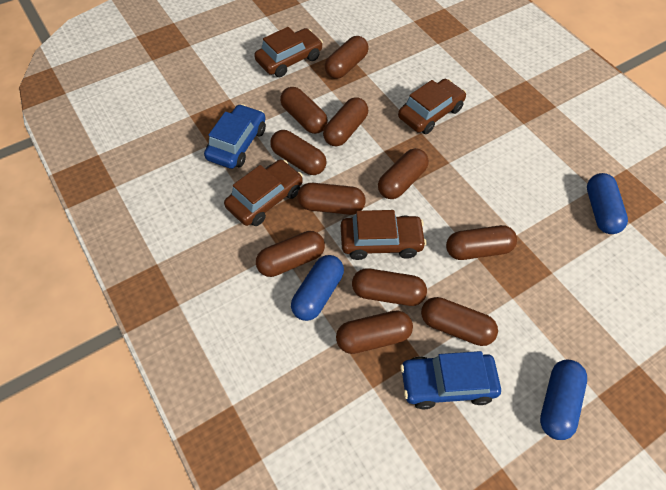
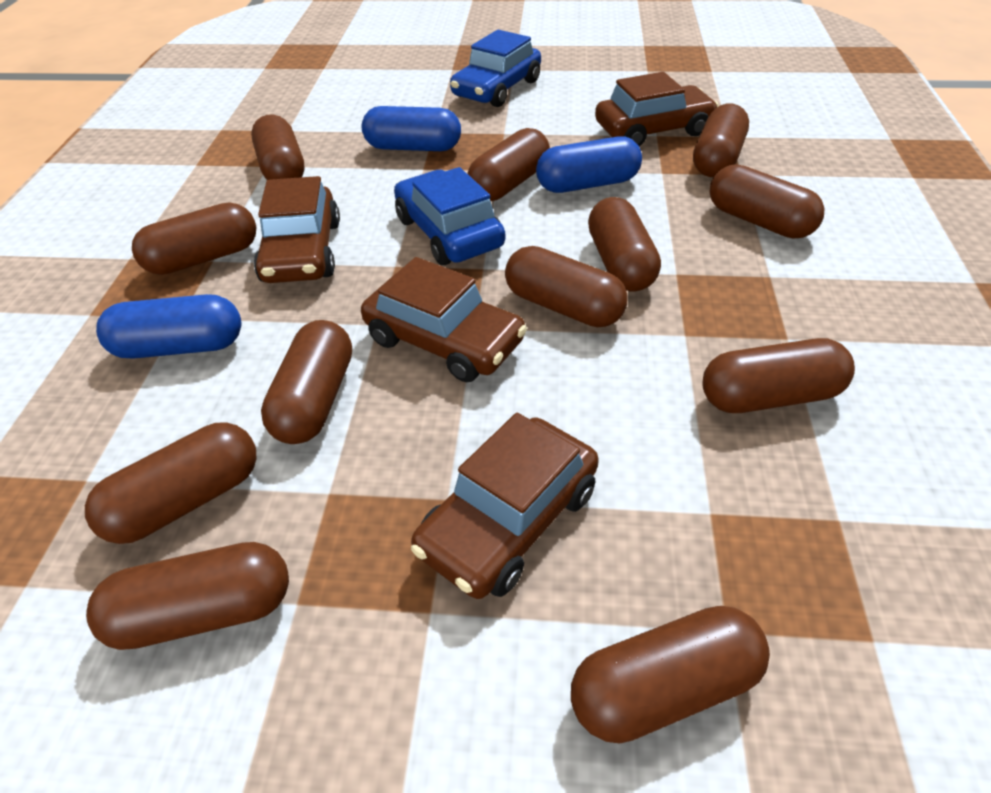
brown capsule: 11 -> 12

